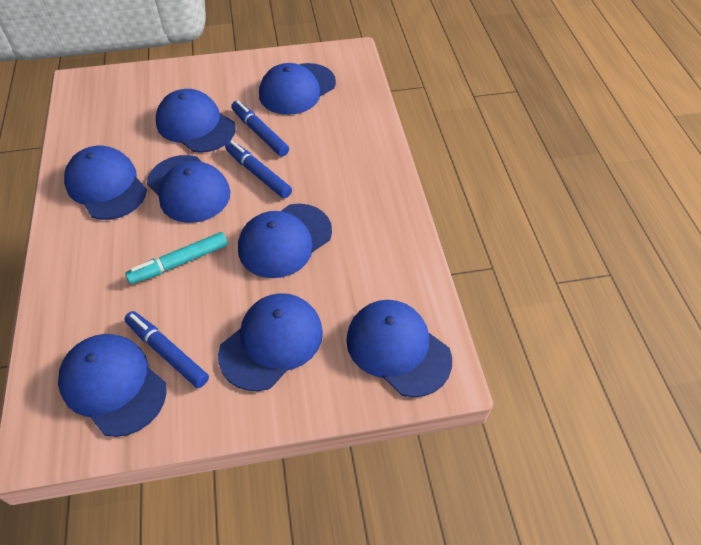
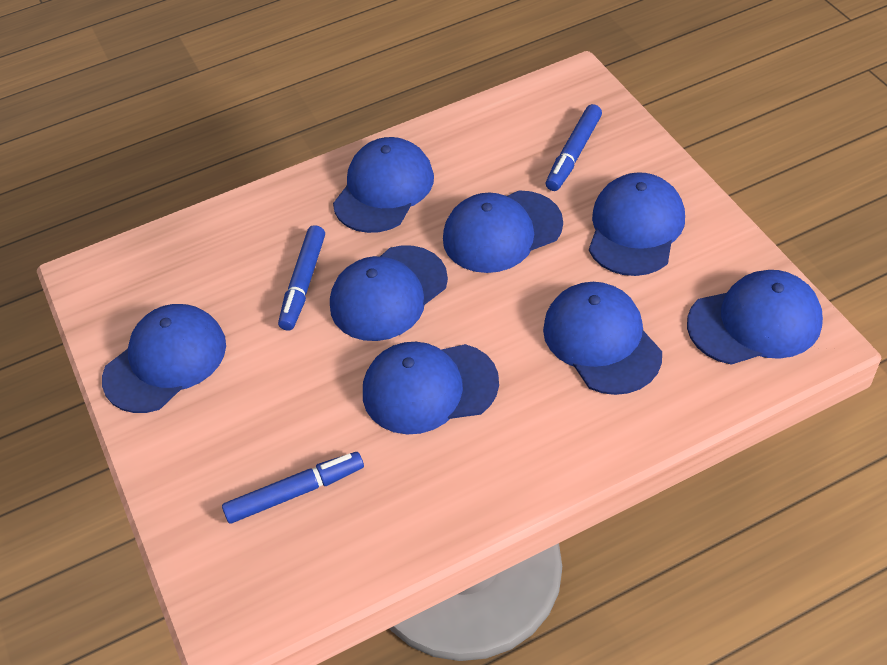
turquoise marker: 1 -> 0

